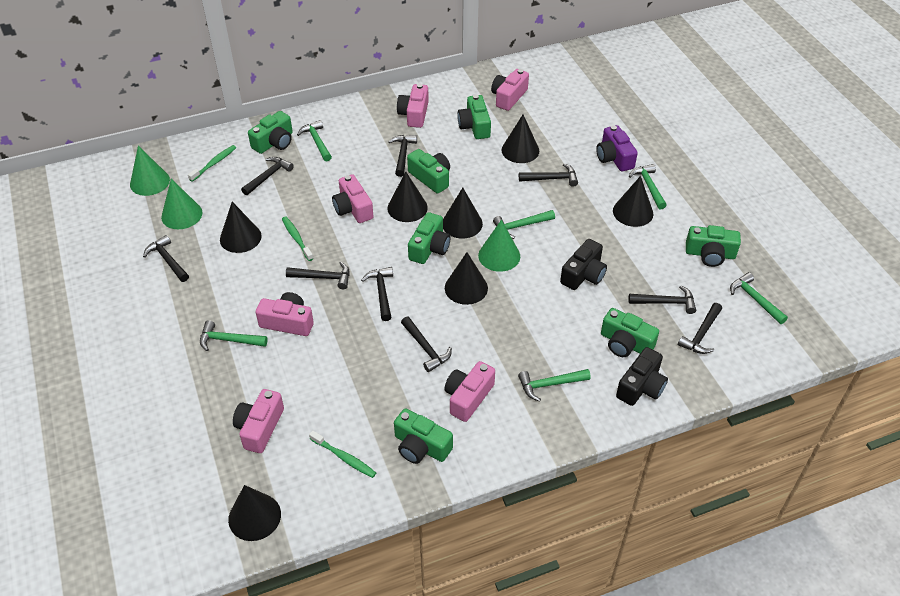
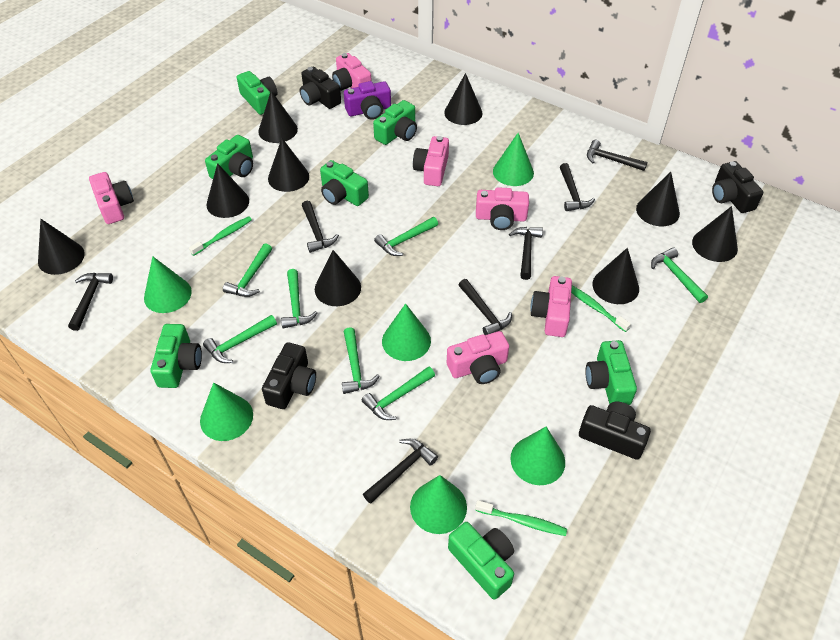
black camera: 2 -> 4
black cone: 7 -> 9
black hammer: 9 -> 7
green cone: 3 -> 6
green hammer: 6 -> 7

